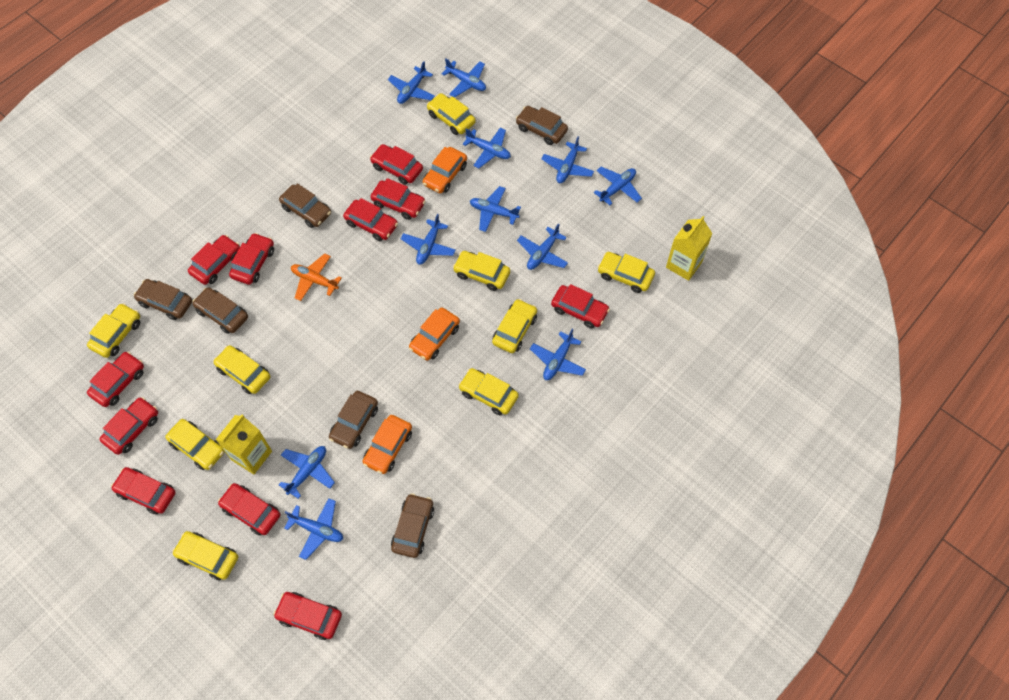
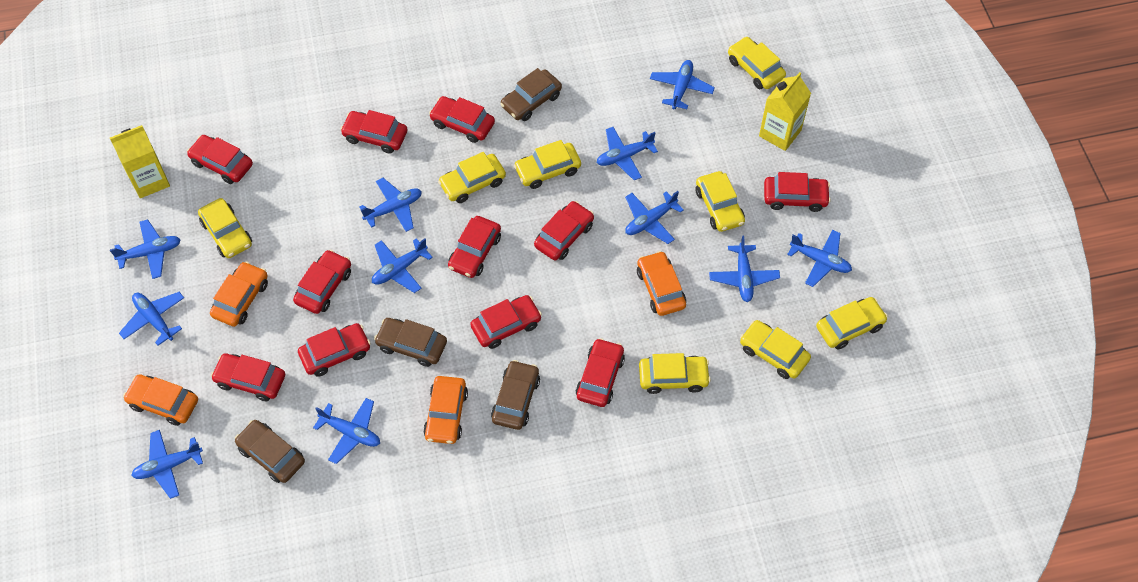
brown car: 6 -> 4
orange car: 3 -> 4
orange plane: 1 -> 0
yellow car: 9 -> 8

